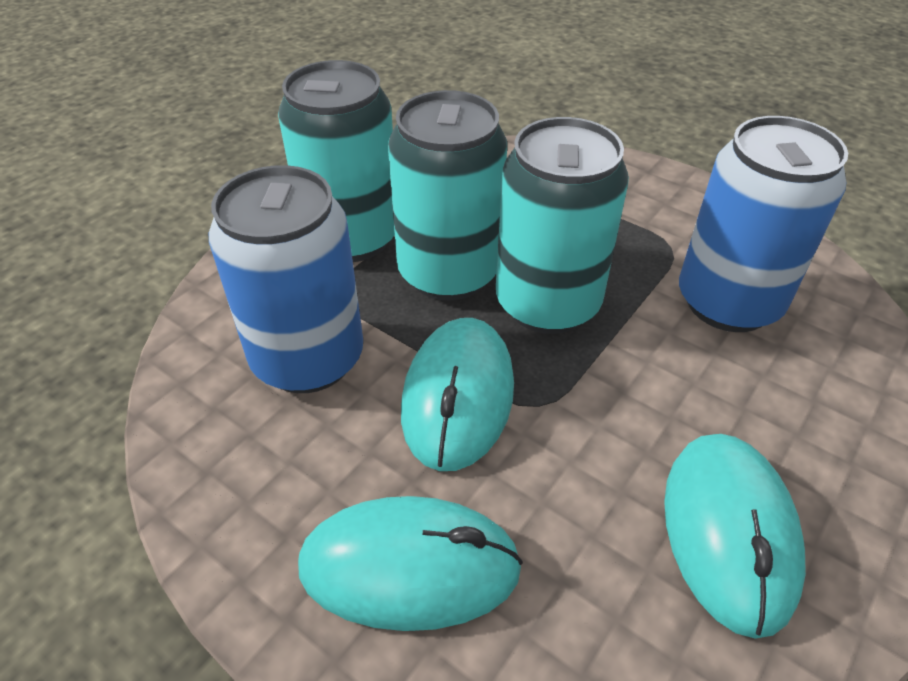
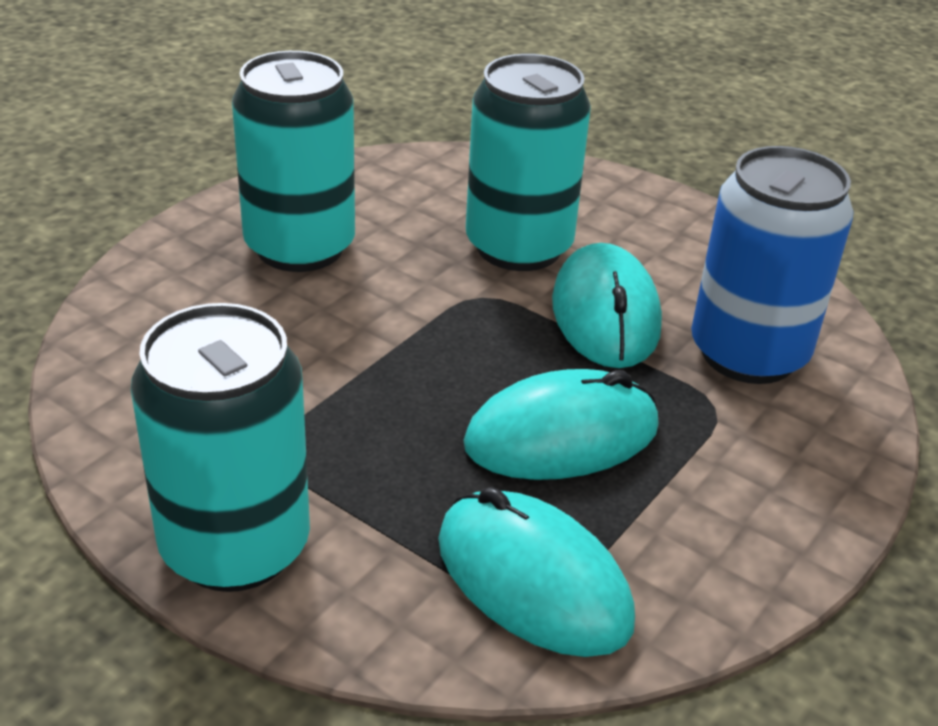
blue can: 2 -> 1

